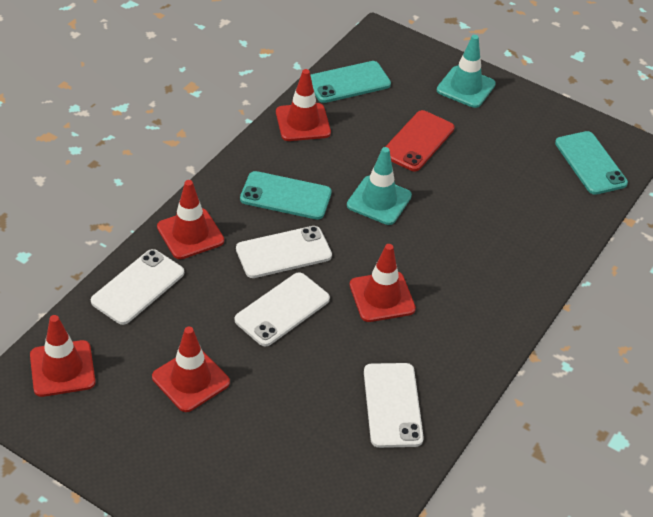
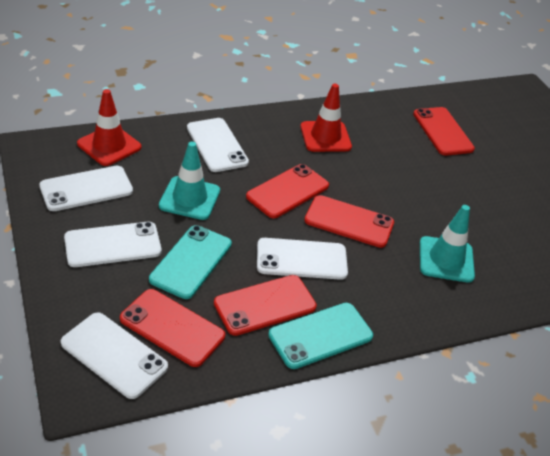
red phone: 1 -> 5
red traffic cone: 5 -> 2
turquoise phone: 3 -> 2
white phone: 4 -> 5

